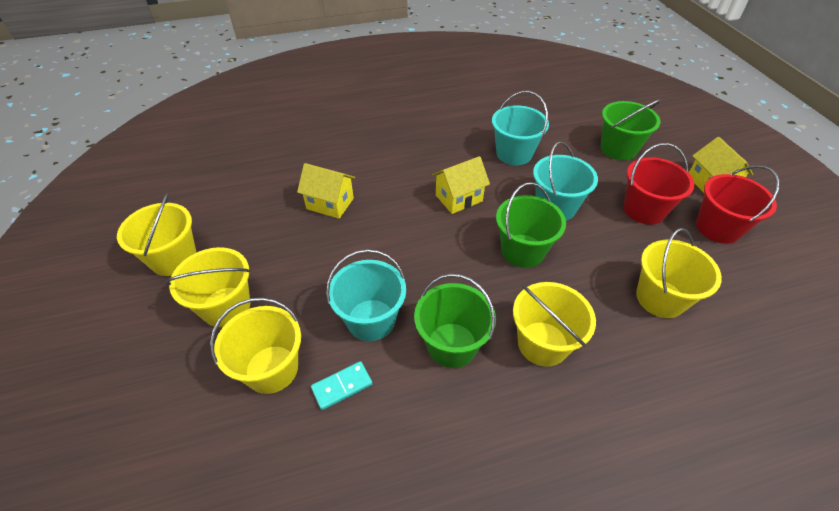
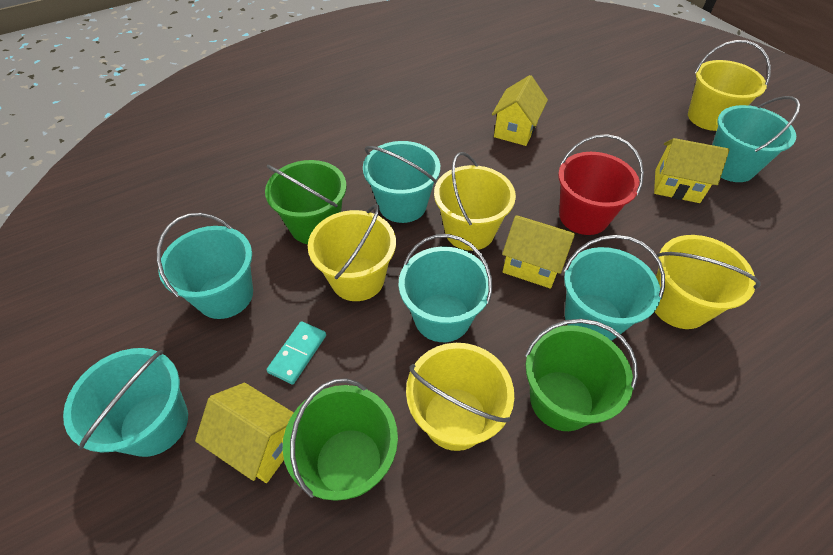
red bucket: 2 -> 1
turquoise bucket: 3 -> 6
yellow house: 3 -> 4

